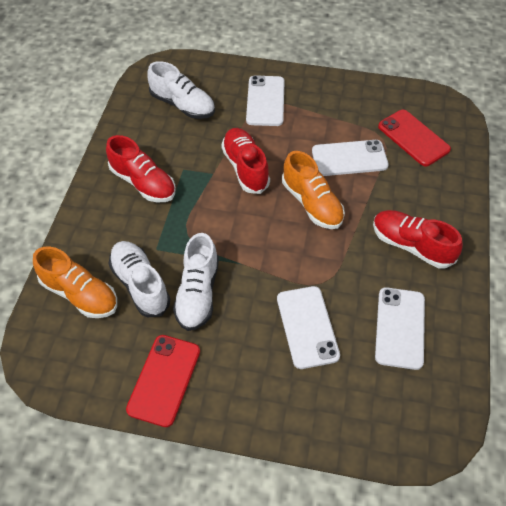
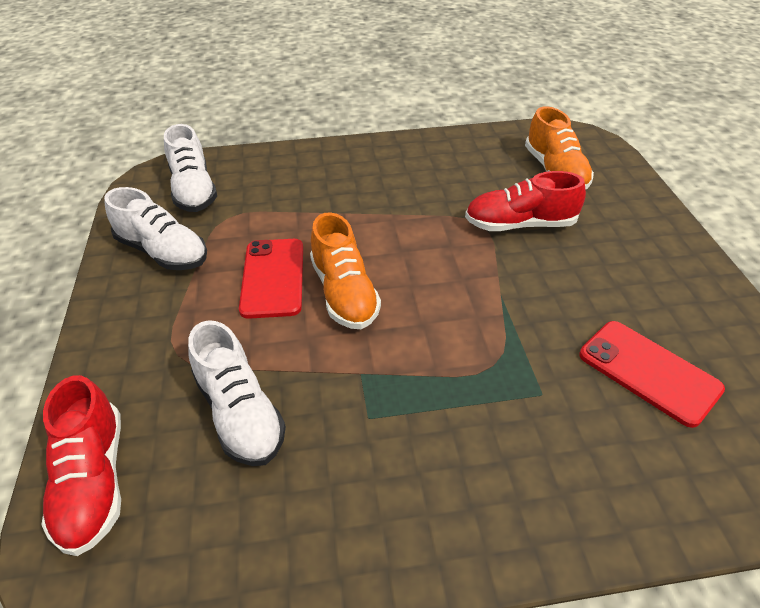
red shoe: 3 -> 2
white phone: 4 -> 0

